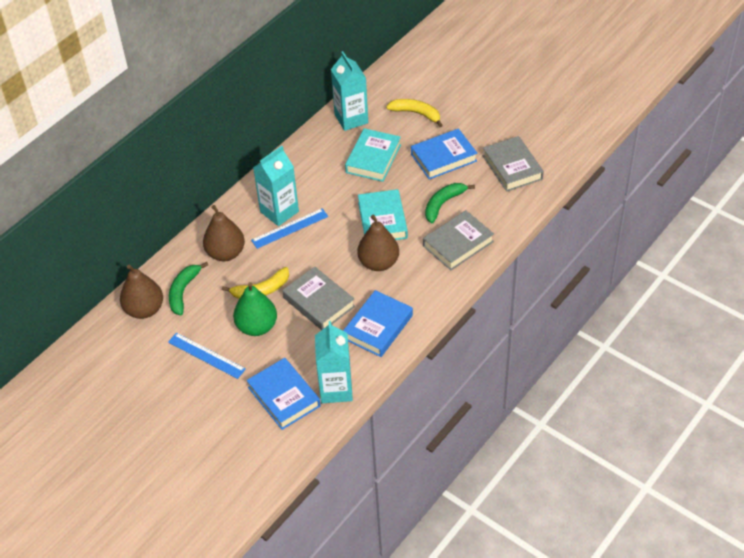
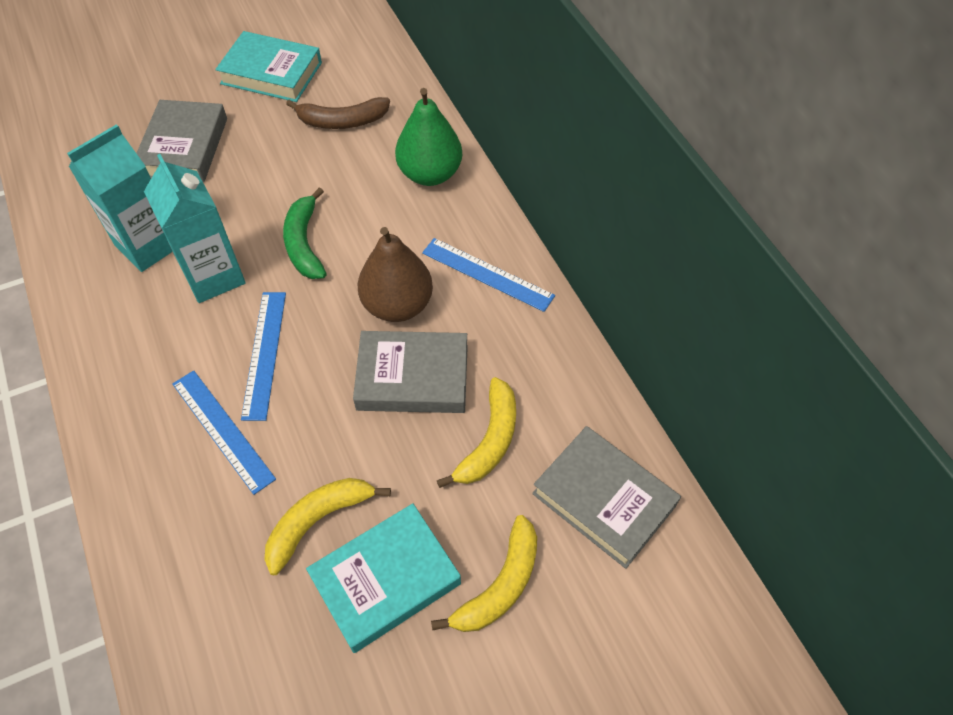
blue book: 3 -> 0
blue ruler: 2 -> 3
brown banana: 0 -> 1
brown pear: 3 -> 1
green banana: 2 -> 1
turquoise carton: 3 -> 2
yellow banana: 2 -> 3

